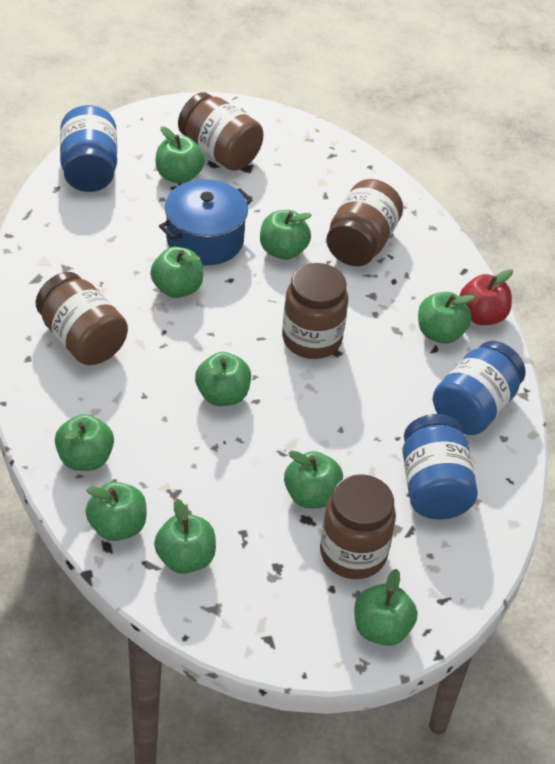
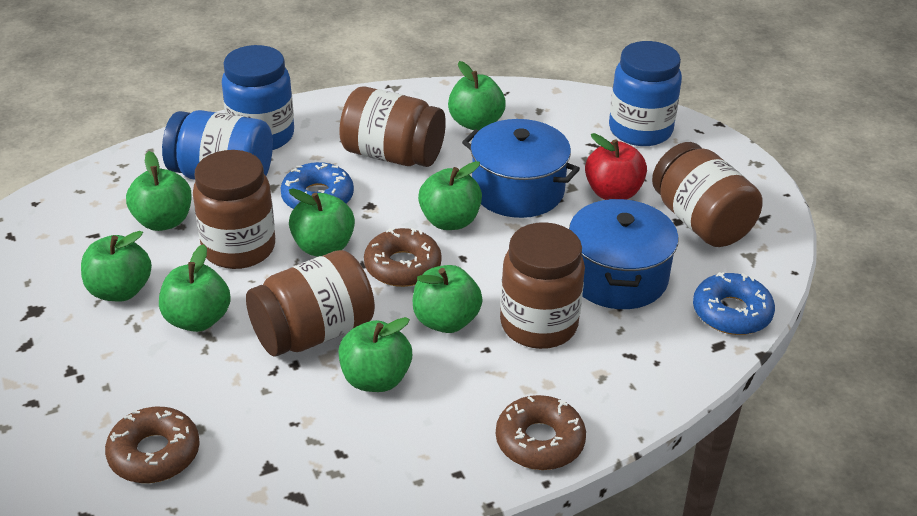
blue donut: 0 -> 2
blue pot: 1 -> 2
brown donut: 0 -> 3
green apple: 10 -> 8

